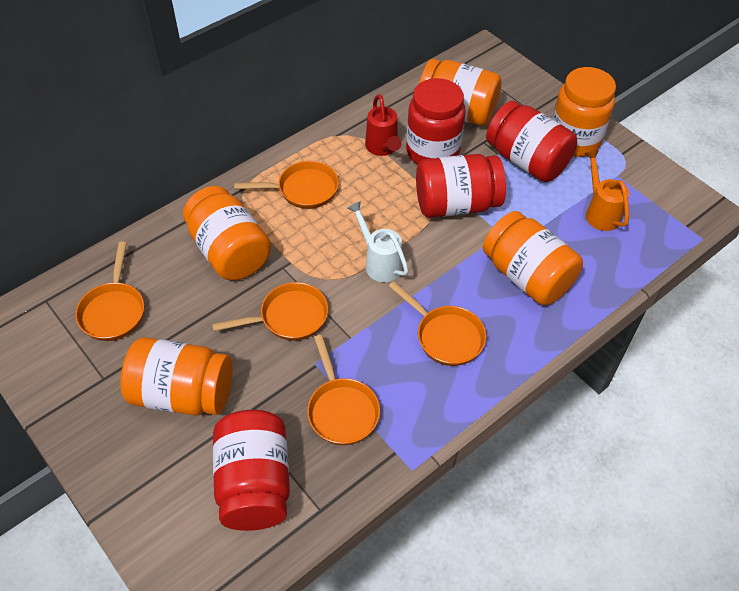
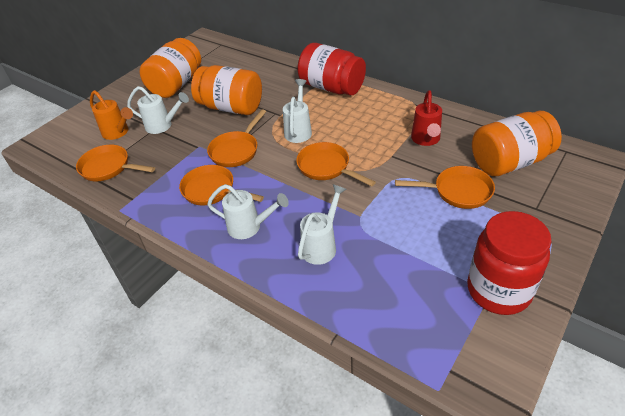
orange jar: 5 -> 3
red jar: 4 -> 2
white watering can: 1 -> 4

